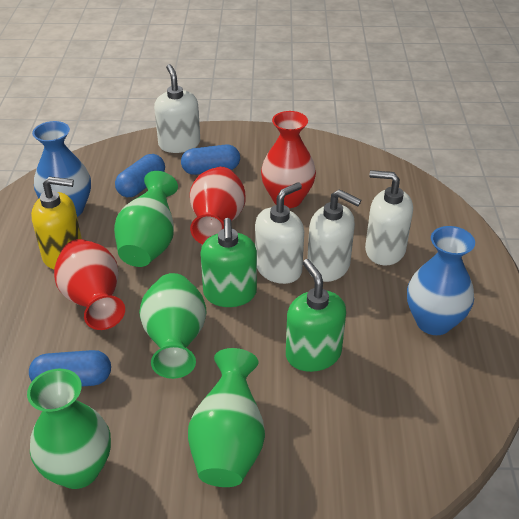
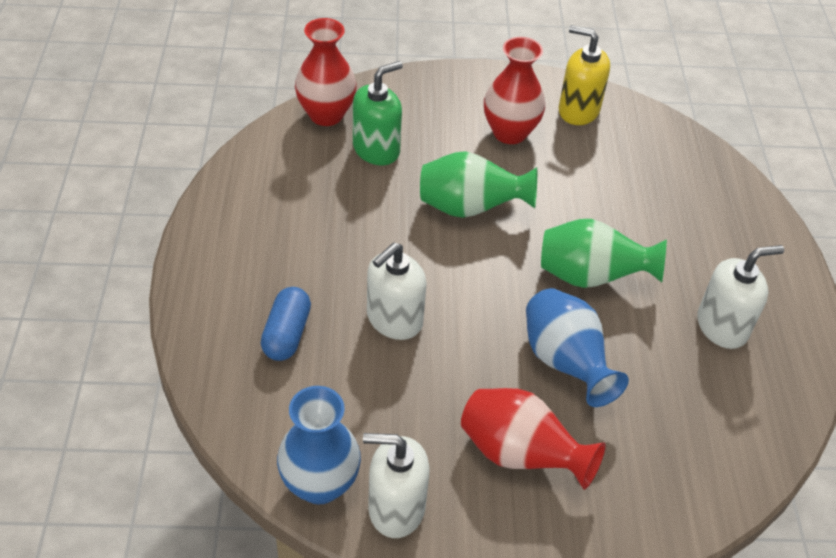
blue capsule: 3 -> 1
green soap dispenser: 2 -> 1
green vase: 4 -> 2
white soap dispenser: 4 -> 3

